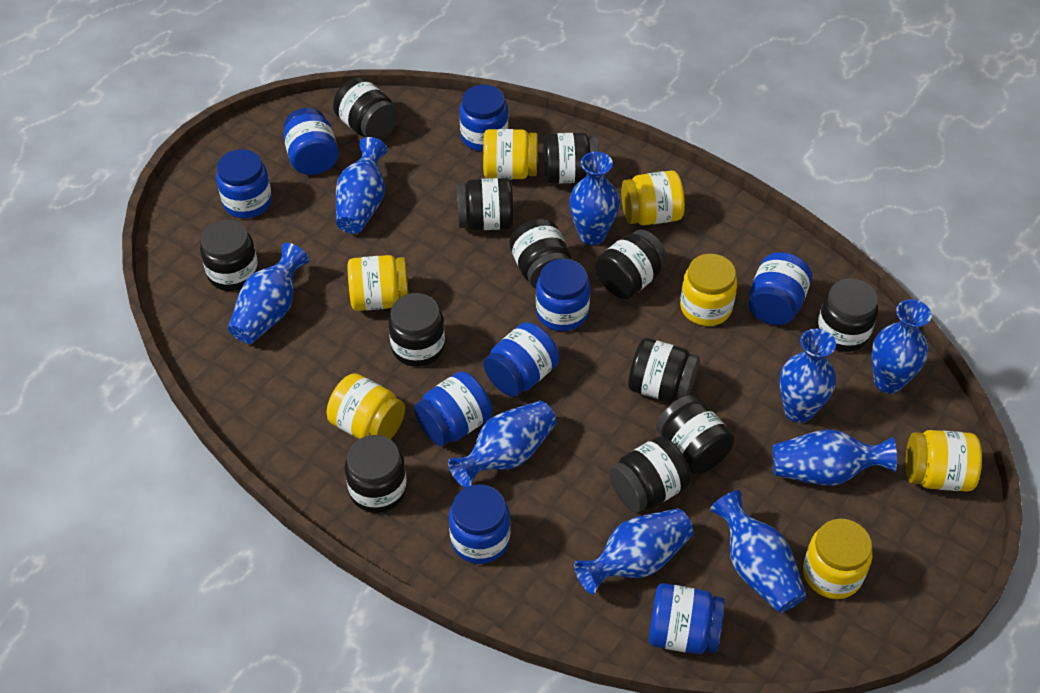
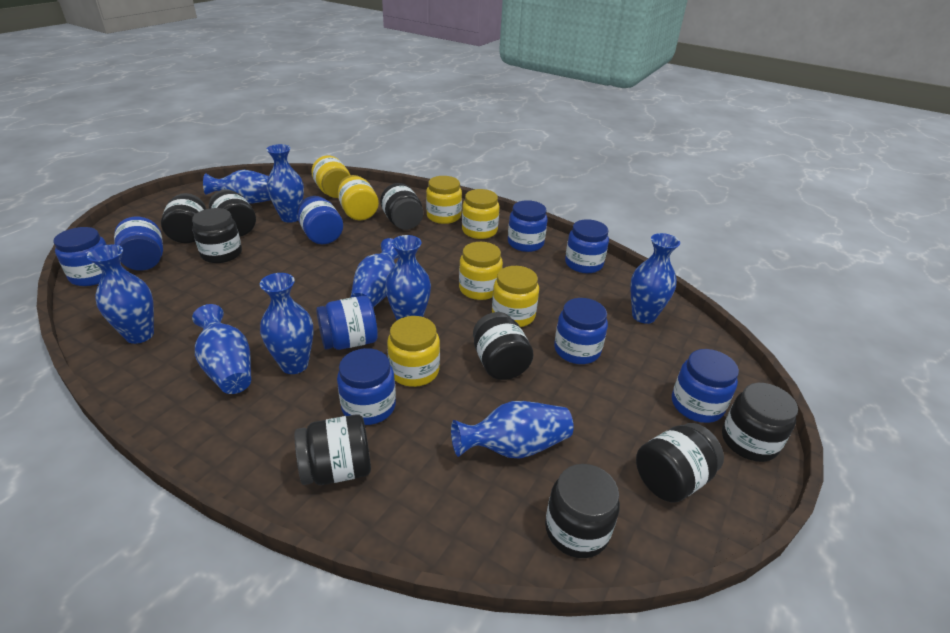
black jar: 12 -> 9

